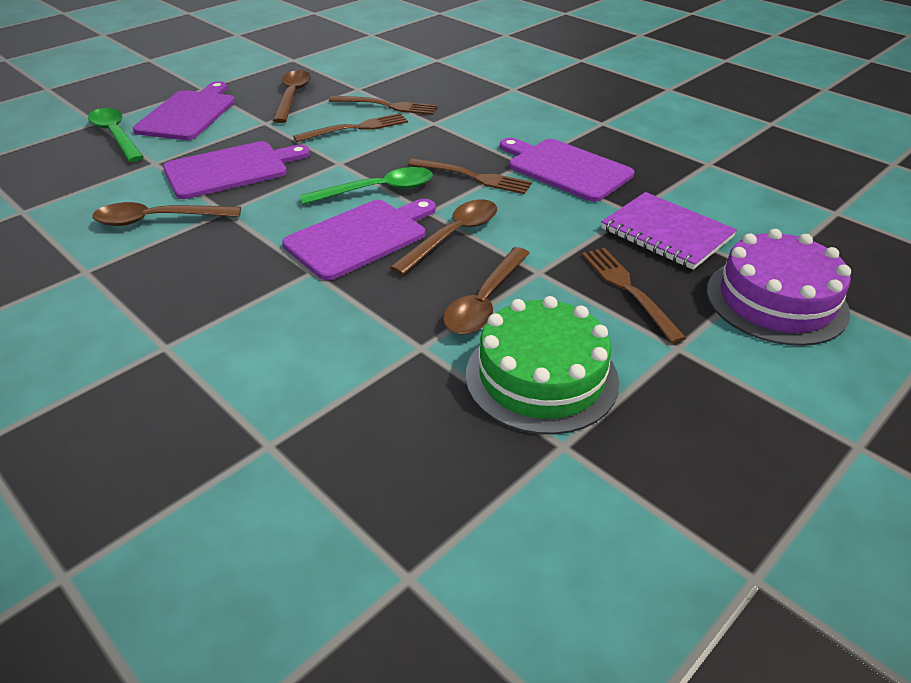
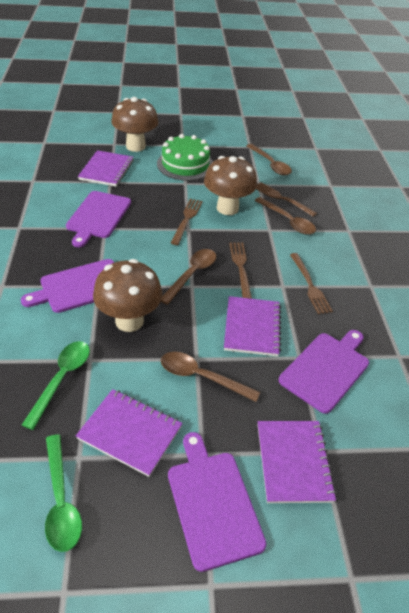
brown mushroom: 0 -> 3
purple cake: 1 -> 0
purple notebook: 1 -> 4

